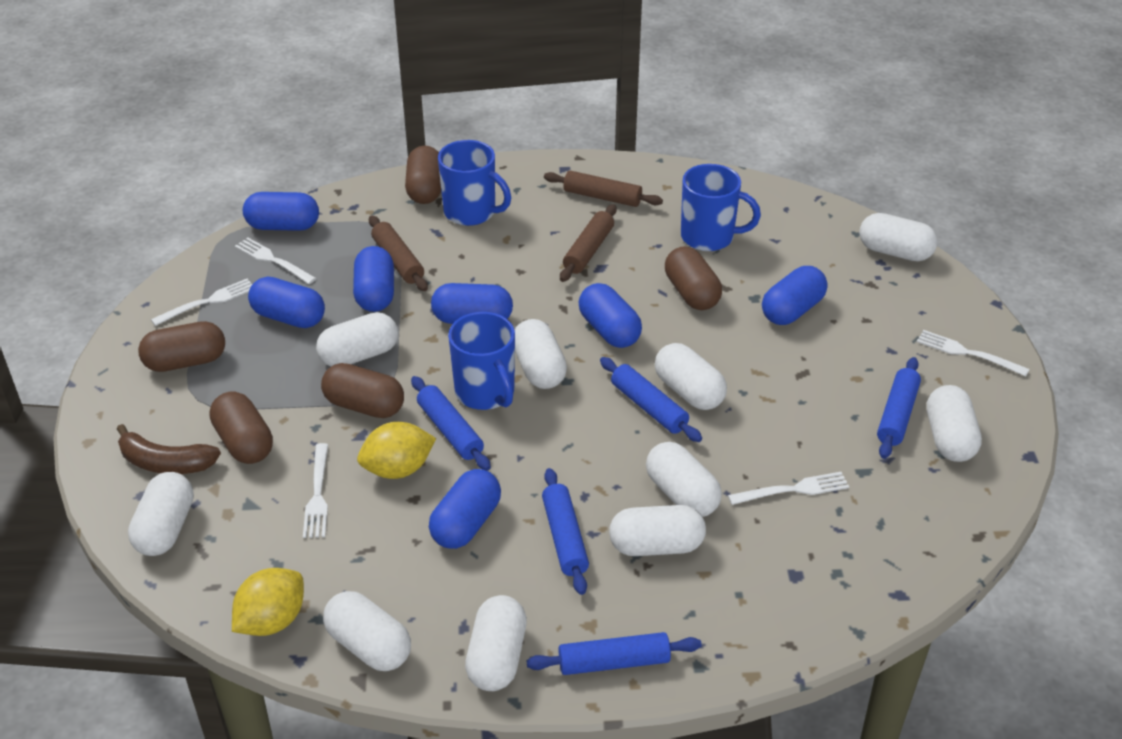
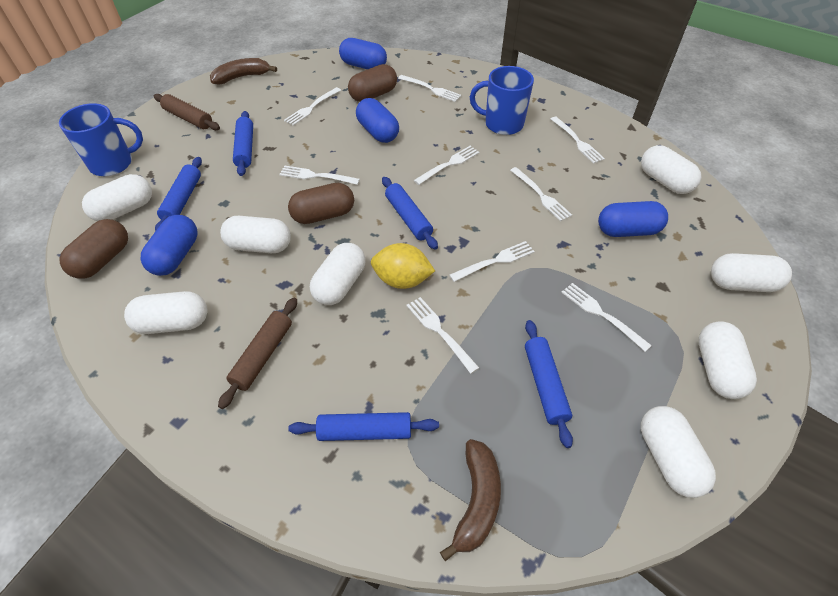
blue capsule: 7 -> 4
blue mug: 3 -> 2
brown banana: 1 -> 2
brown capsule: 5 -> 3
brown rolling pin: 3 -> 2
white capsule: 10 -> 8
white fork: 5 -> 9
yellow lemon: 2 -> 1

